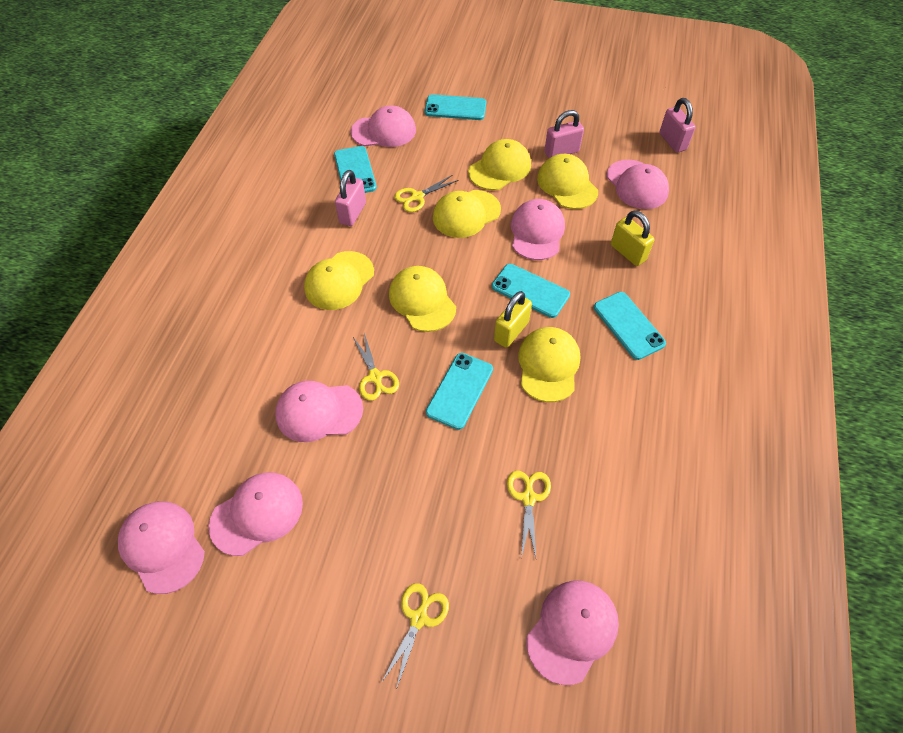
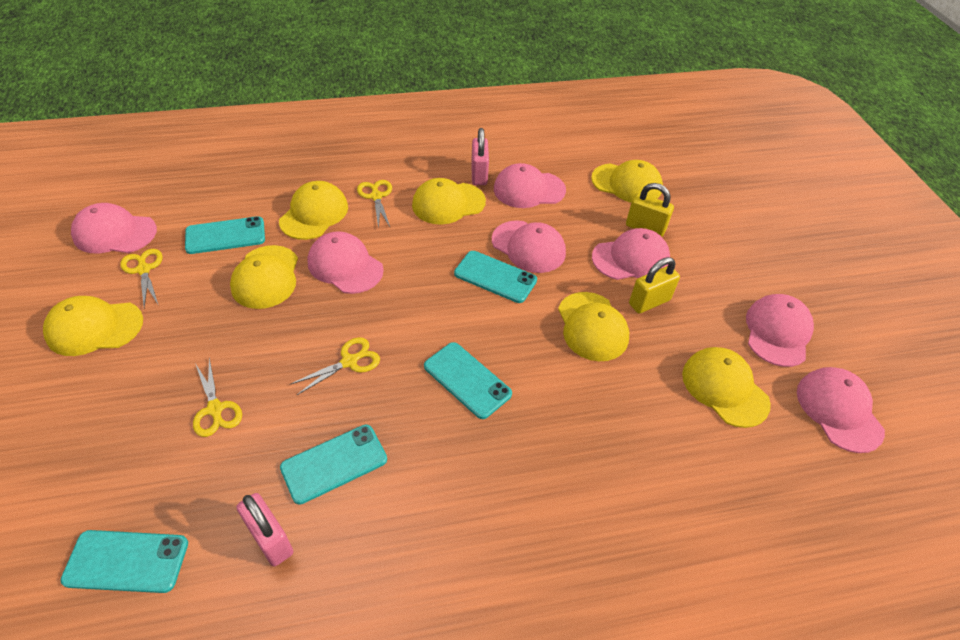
pink padlock: 3 -> 2
yellow cap: 6 -> 7

